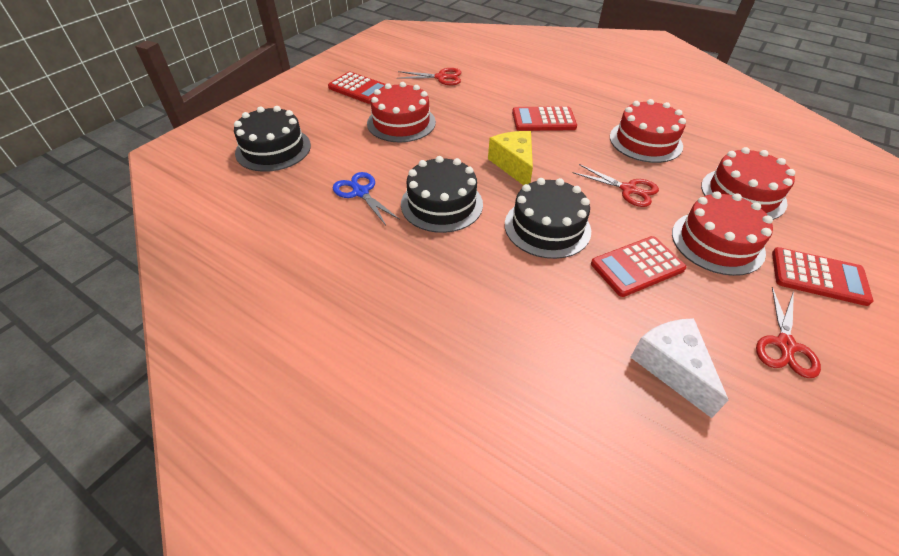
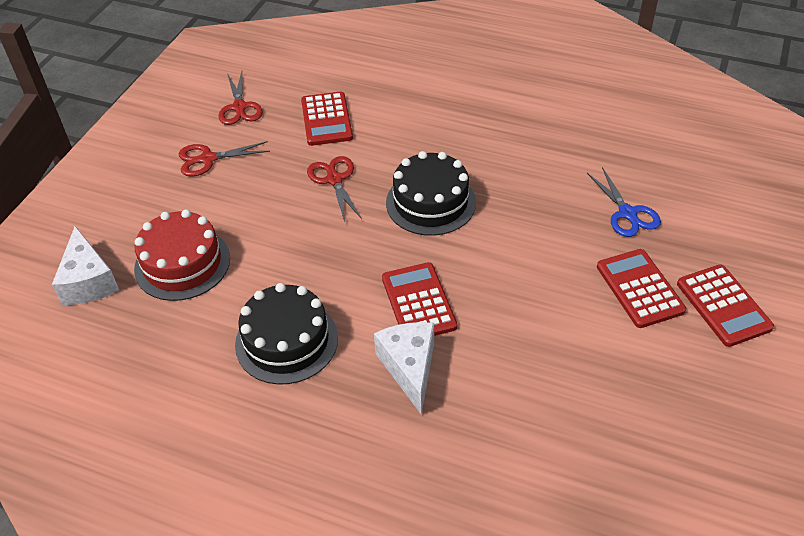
black cake: 3 -> 2
red cake: 4 -> 1
white cheese: 1 -> 2
yellow cheese: 1 -> 0

